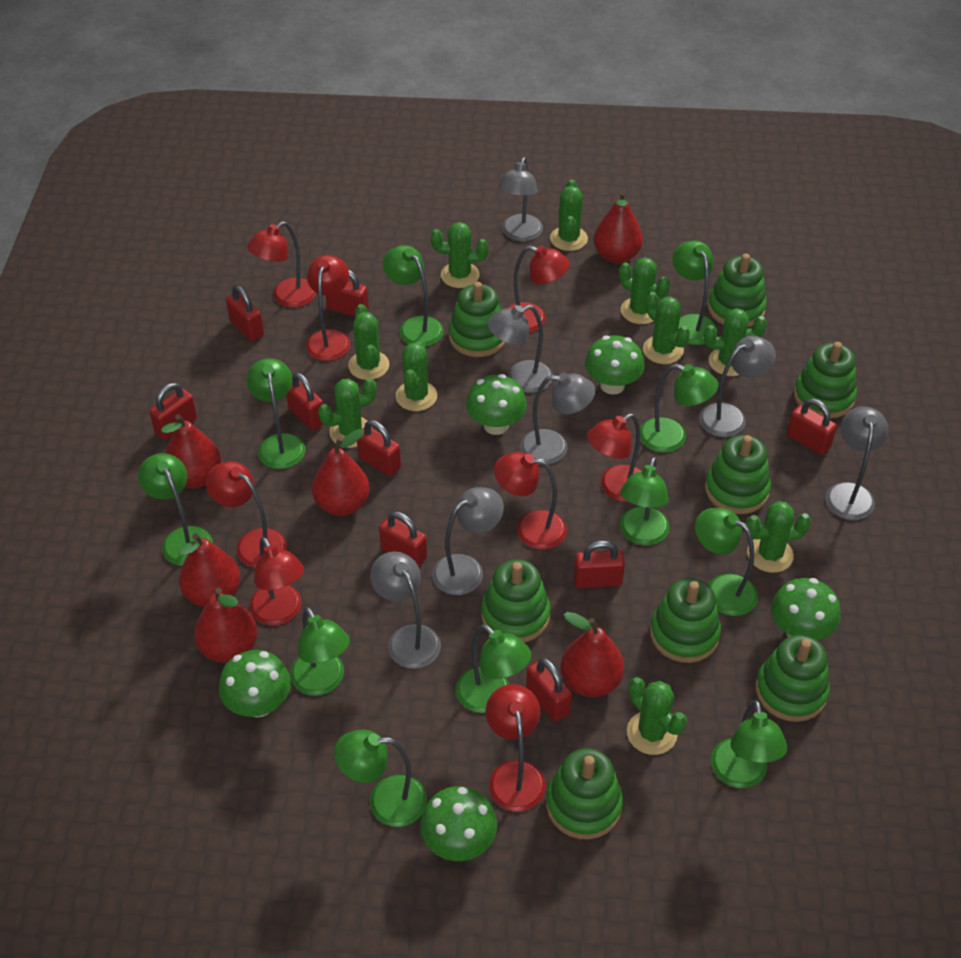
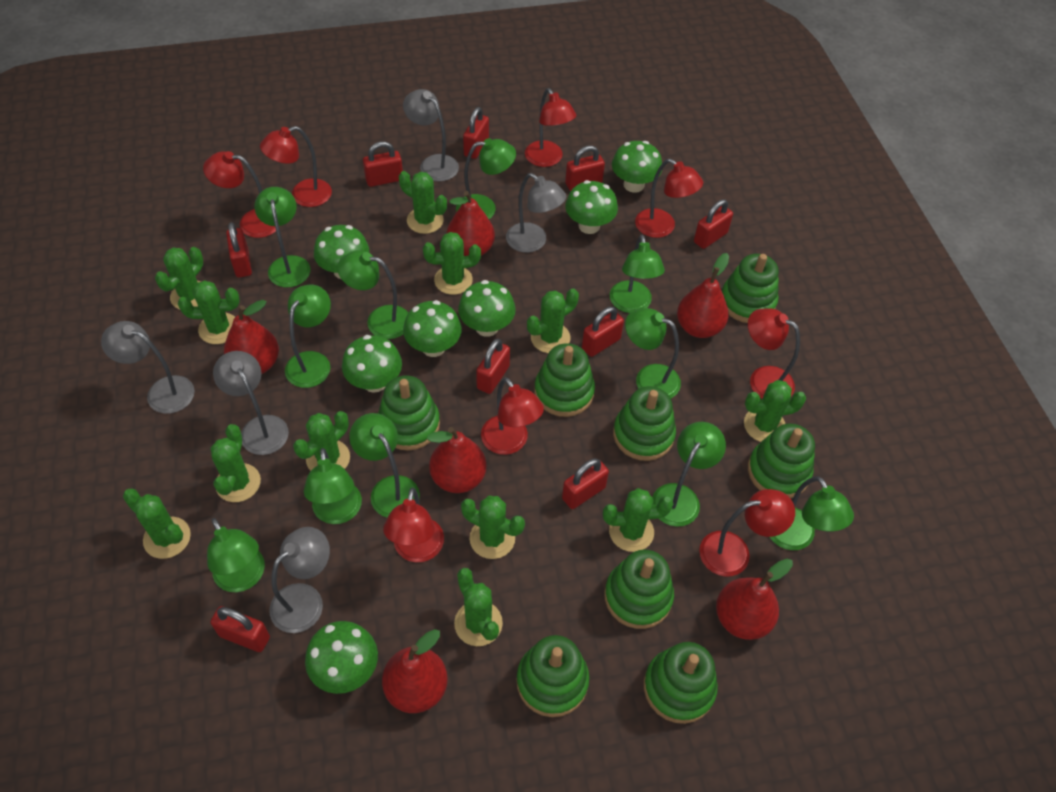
green cactus: 10 -> 12
green mushroom: 5 -> 7
grey lamp: 7 -> 5

